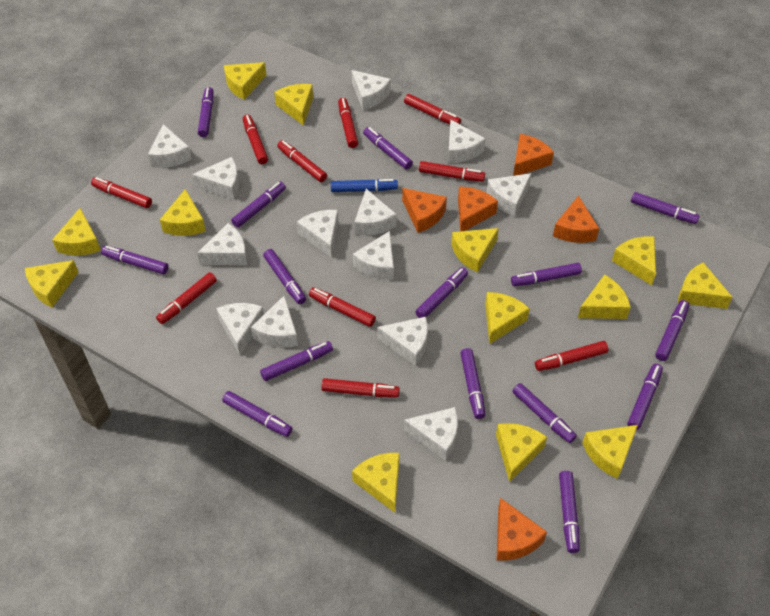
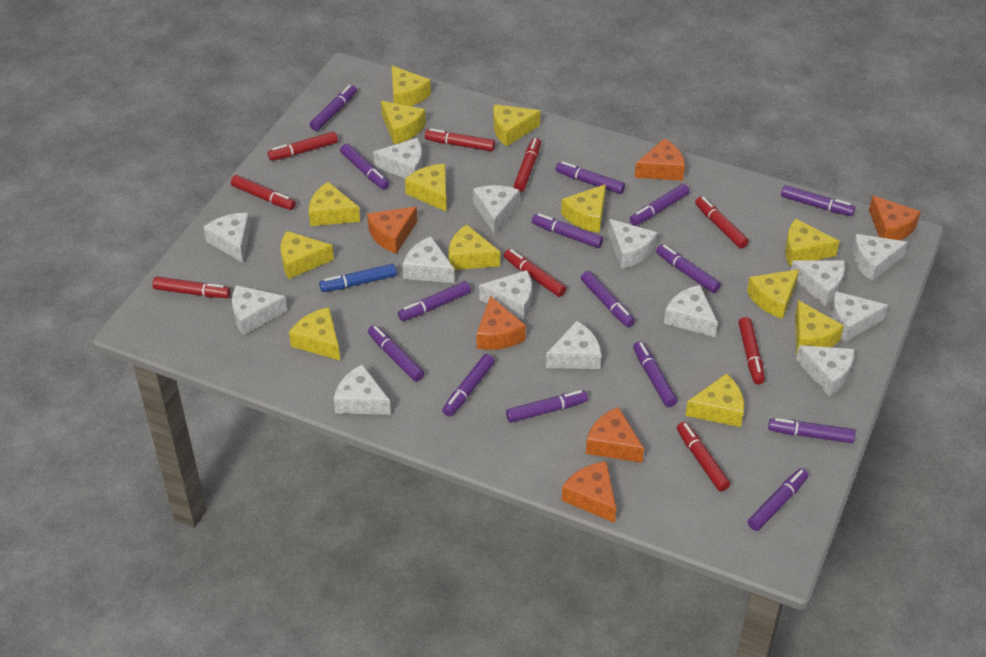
orange cheese: 5 -> 6
red marker: 10 -> 9
white cheese: 13 -> 14

